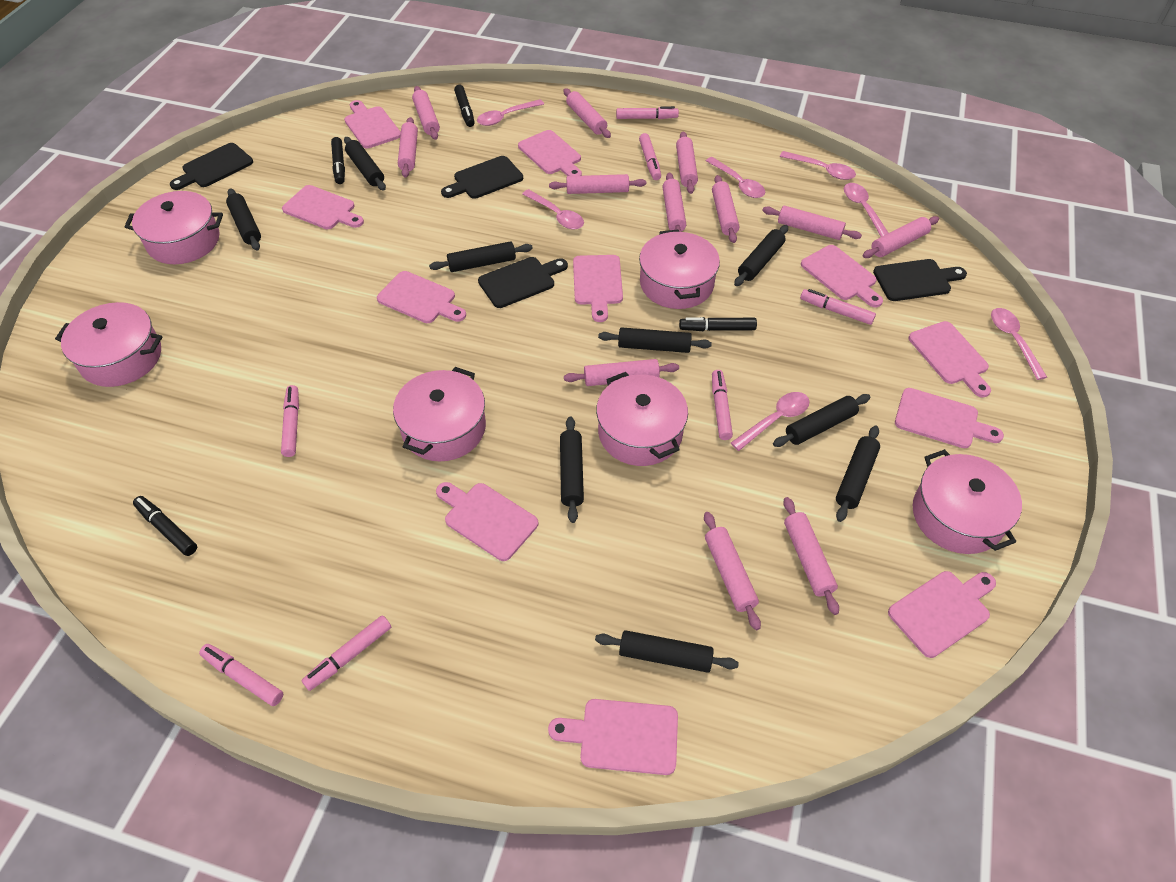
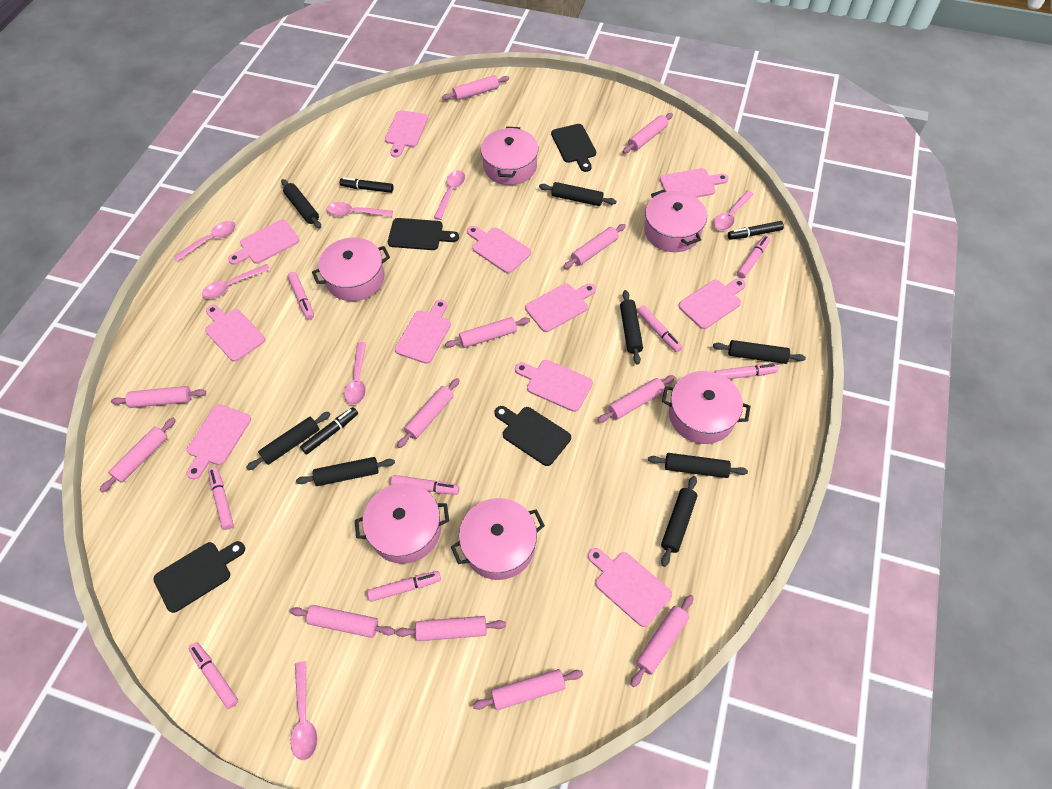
black marker: 4 -> 3
black rolling pin: 9 -> 8
pink marker: 7 -> 8

